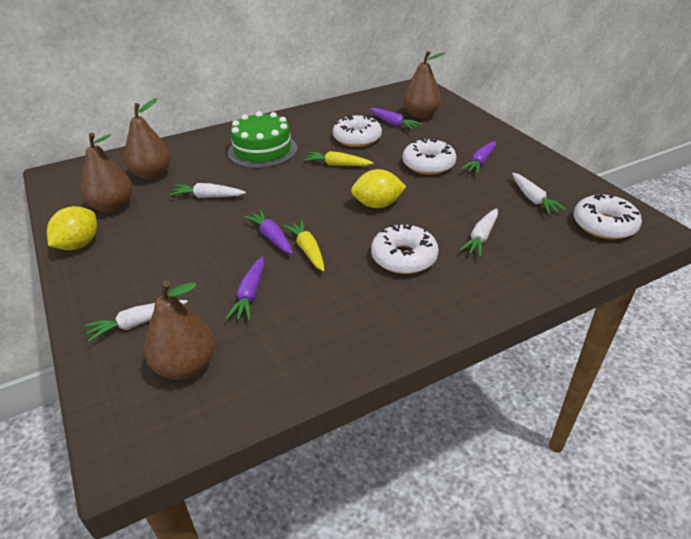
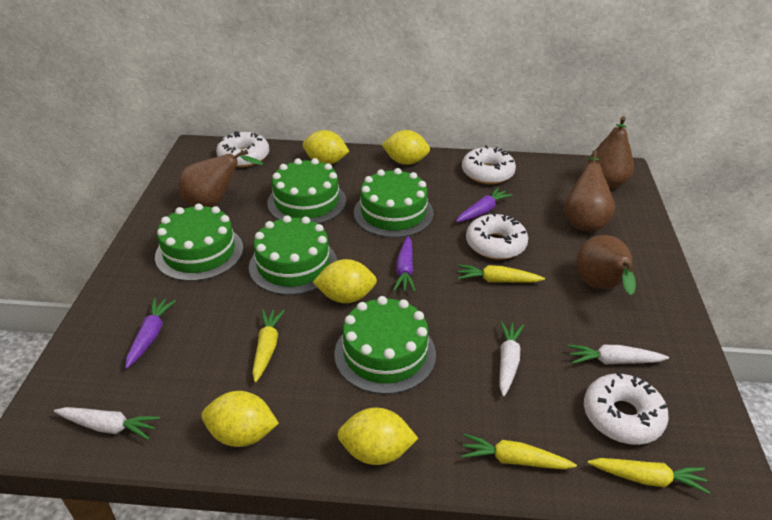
green cake: 1 -> 5
purple carrot: 4 -> 3
white carrot: 4 -> 3
yellow carrot: 2 -> 4
yellow lemon: 2 -> 5

